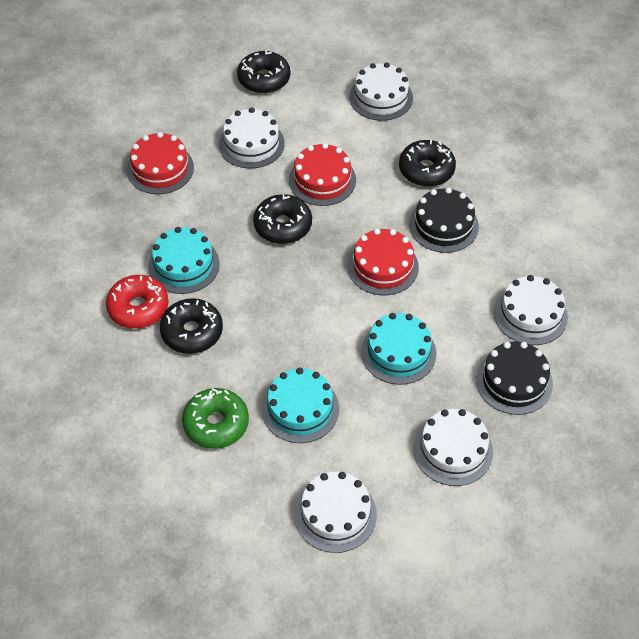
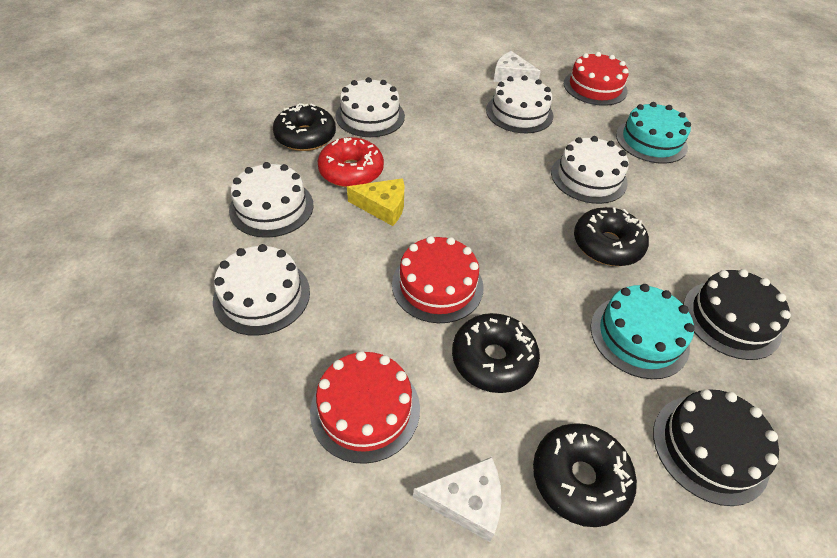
green donut: 1 -> 0
turquoise cake: 3 -> 2
white cheese: 0 -> 2
yellow cheese: 0 -> 1

